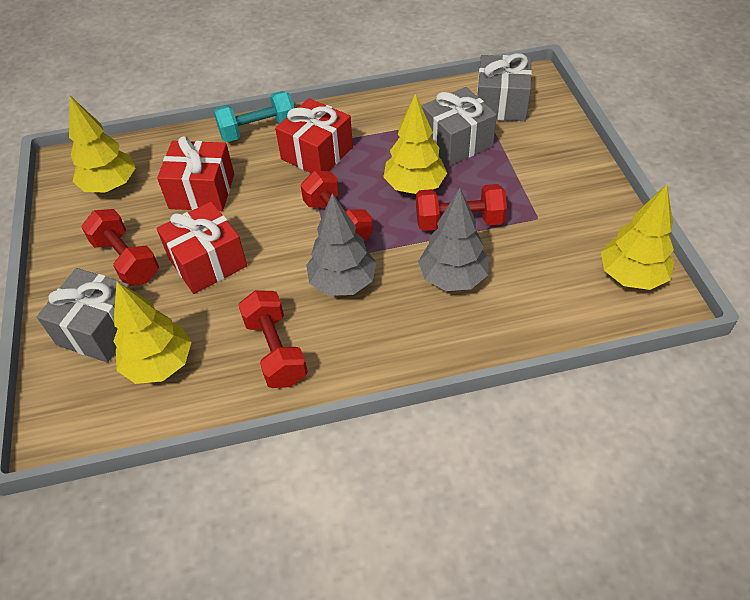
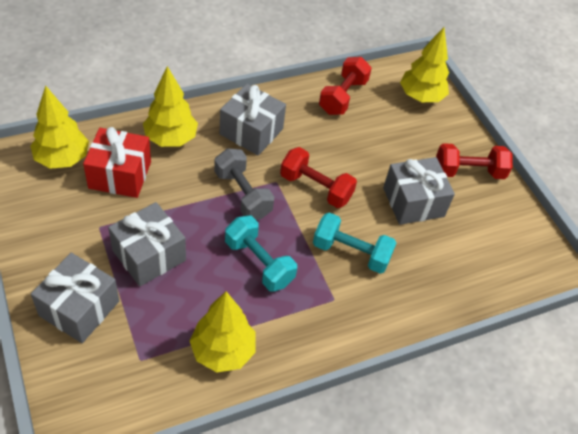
grey dumbbell: 0 -> 1
grey gift: 3 -> 4
grey tree: 2 -> 0
red dumbbell: 4 -> 3
red gift: 3 -> 1
turquoise dumbbell: 1 -> 2

